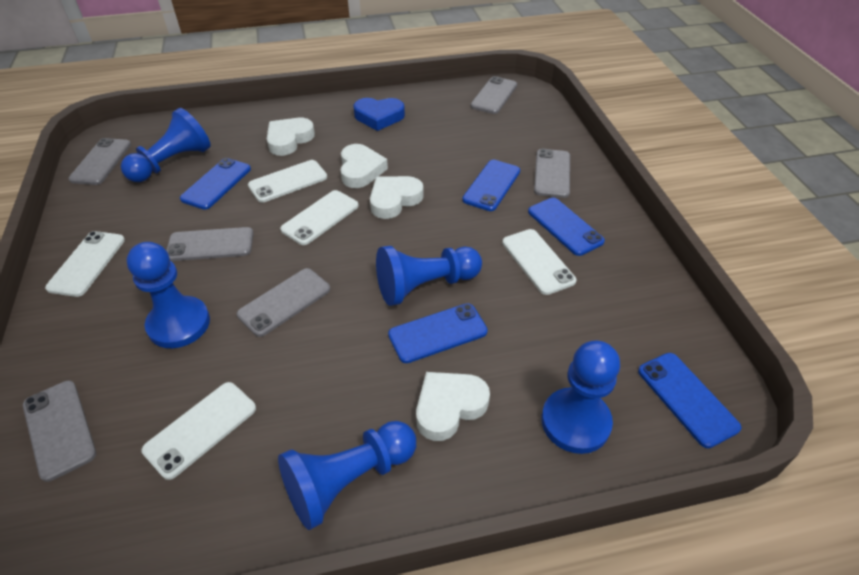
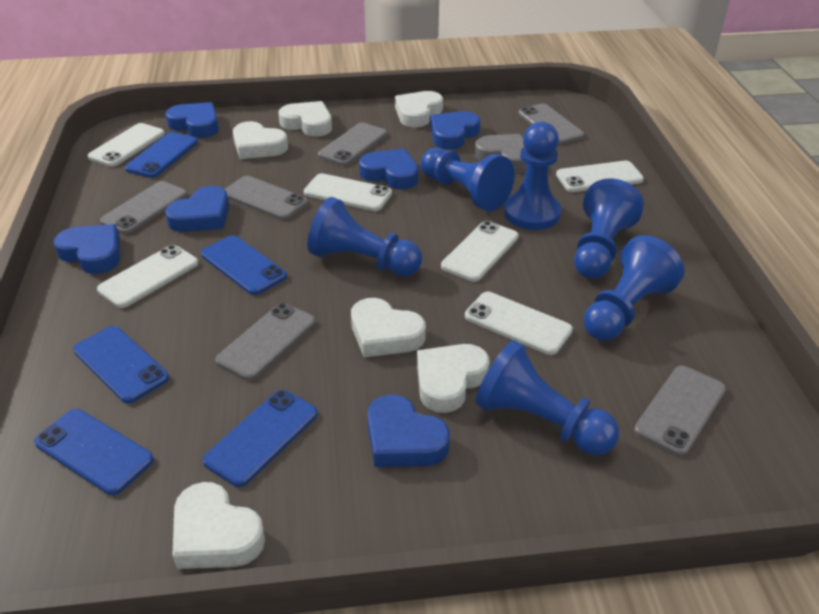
blue heart: 1 -> 6
blue pawn: 5 -> 6
grey heart: 0 -> 1
white heart: 4 -> 6
white phone: 5 -> 6

